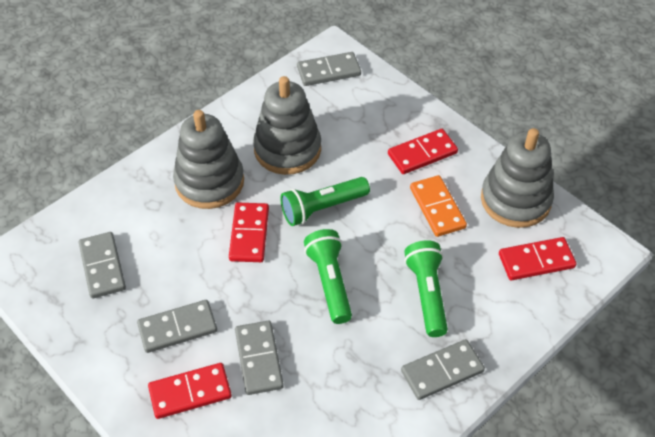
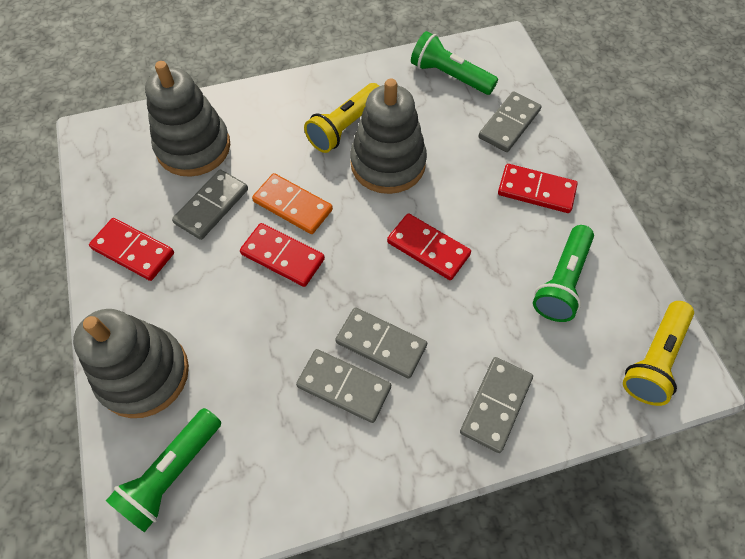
yellow flashlight: 0 -> 2

